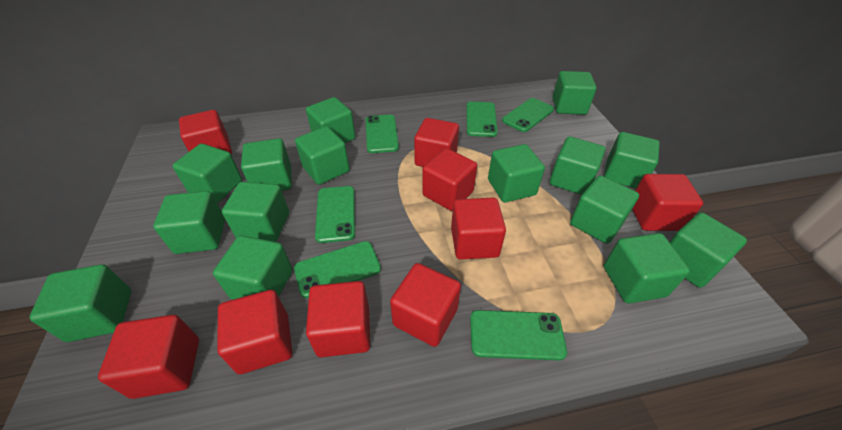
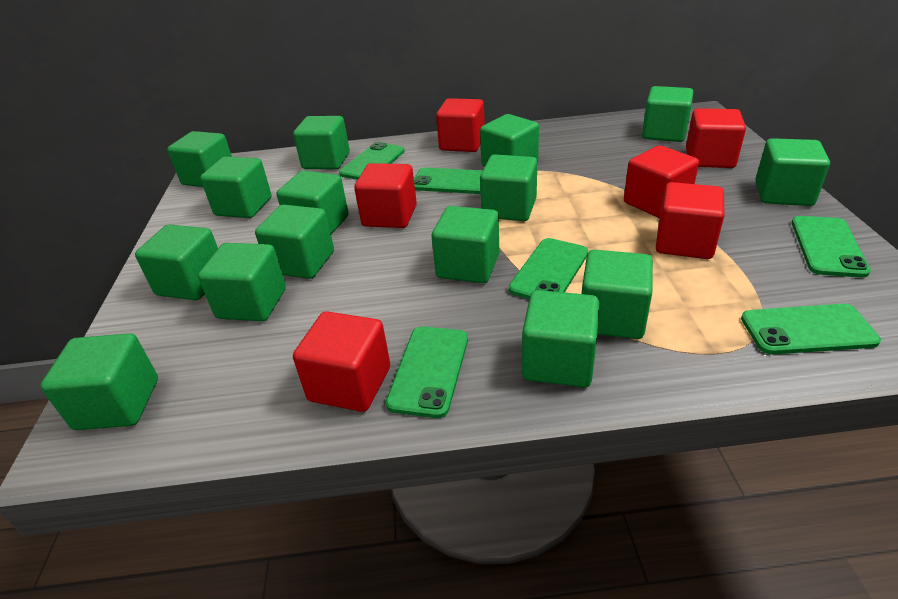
red cube: 9 -> 6

